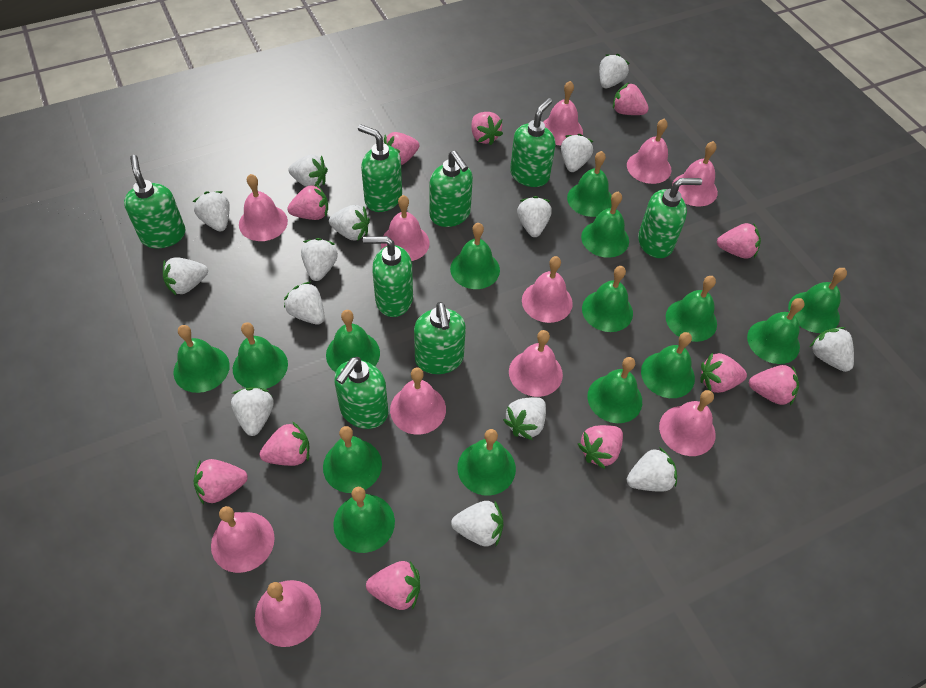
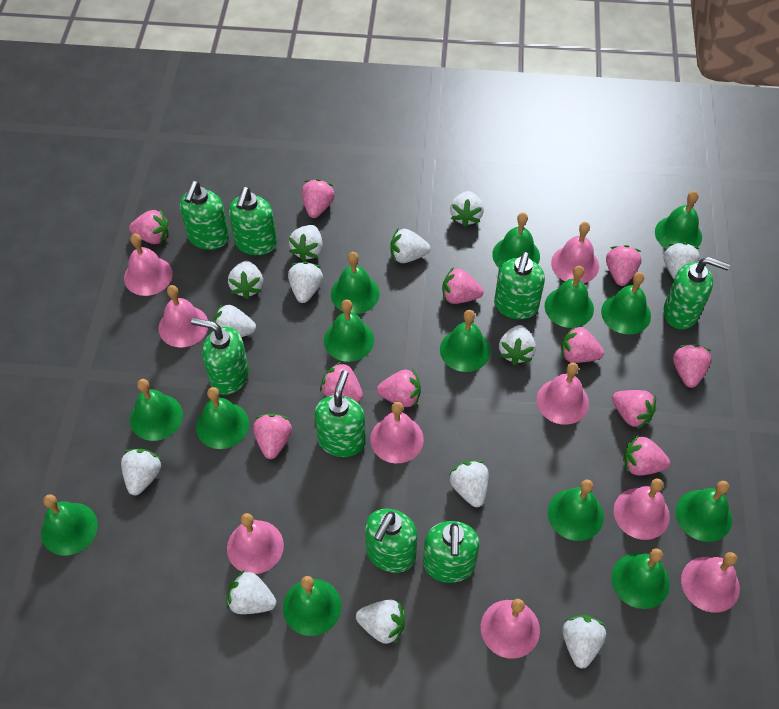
green bell: 15 -> 14
pink bell: 11 -> 9
white strawberry: 14 -> 13

